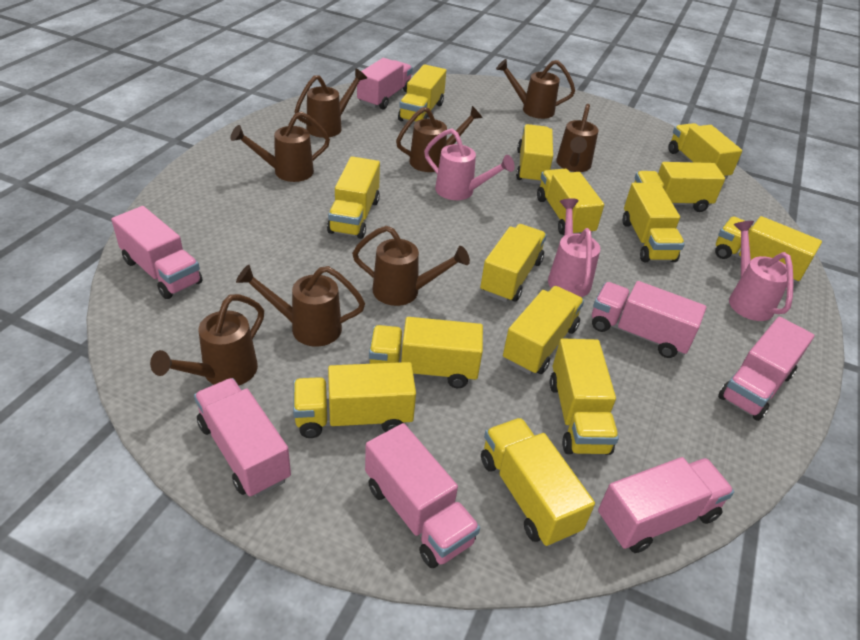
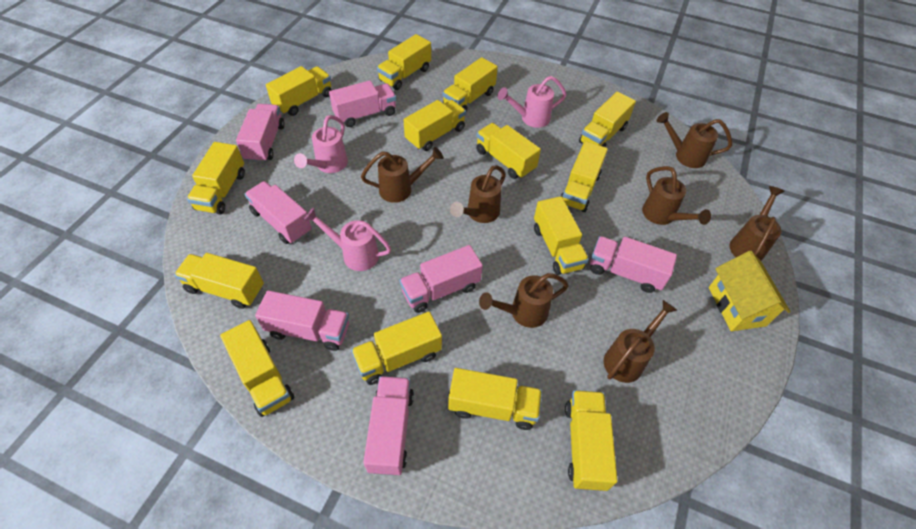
brown watering can: 8 -> 7
yellow house: 0 -> 1

